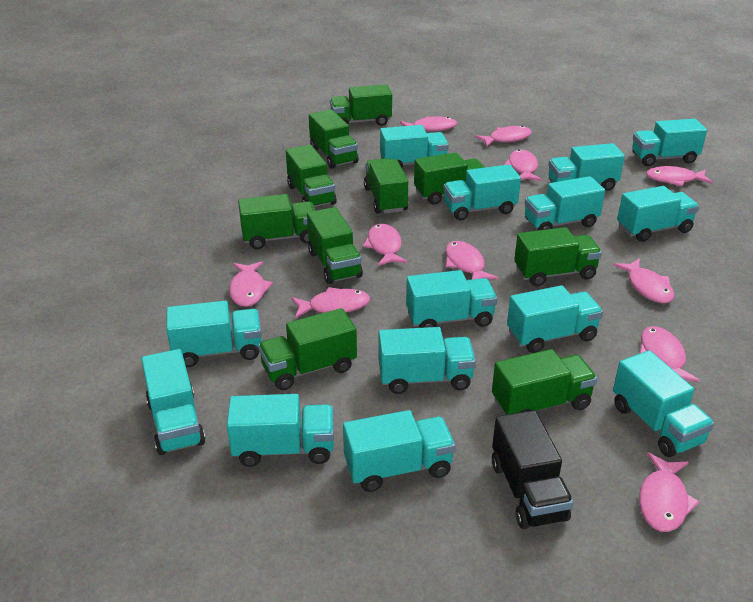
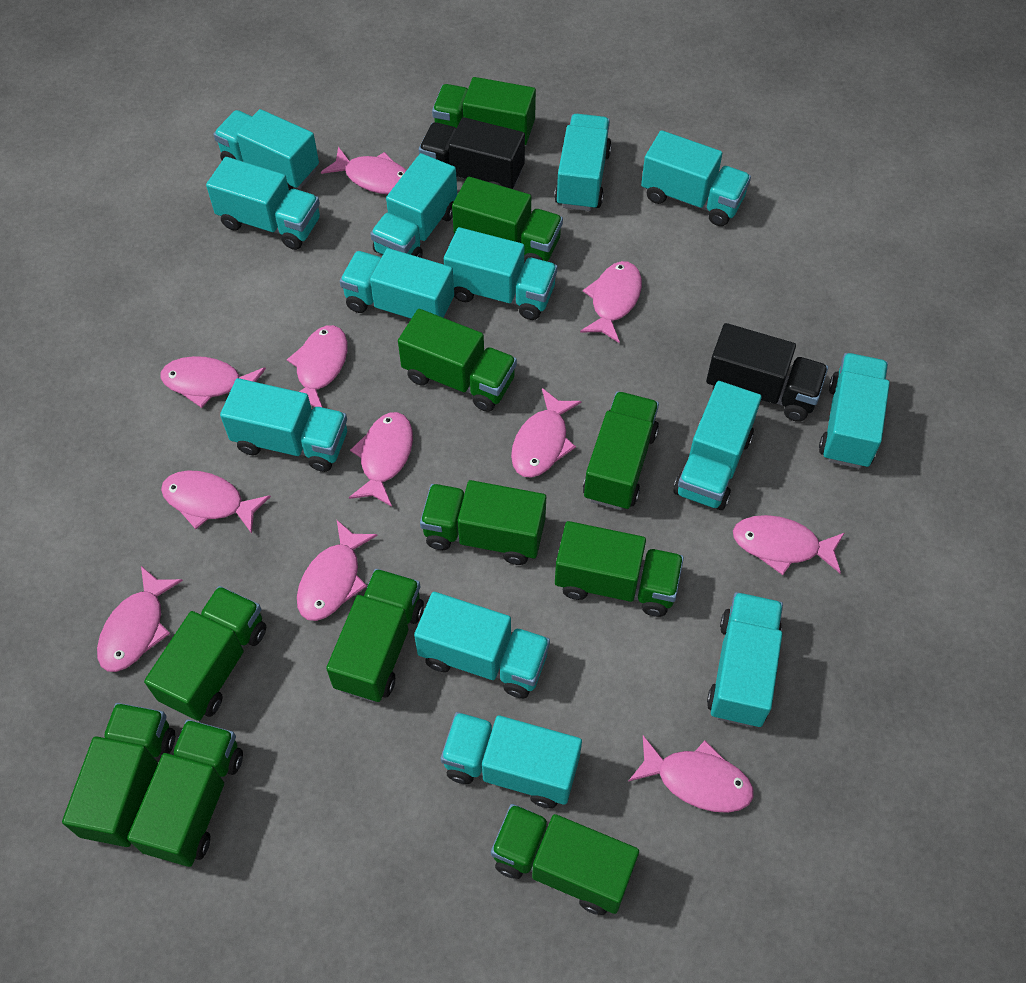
black truck: 1 -> 2
green truck: 10 -> 11
turquoise truck: 14 -> 13

